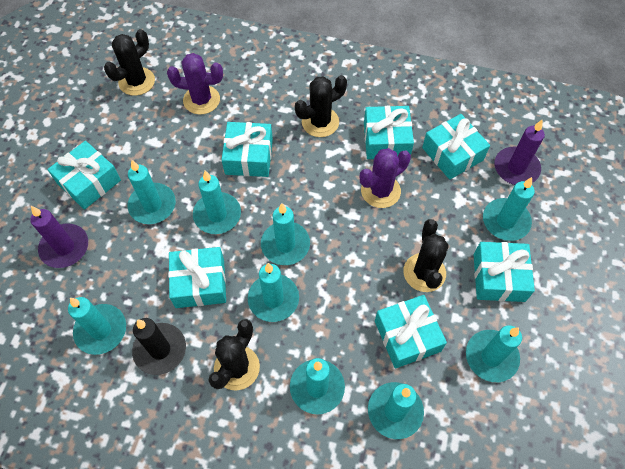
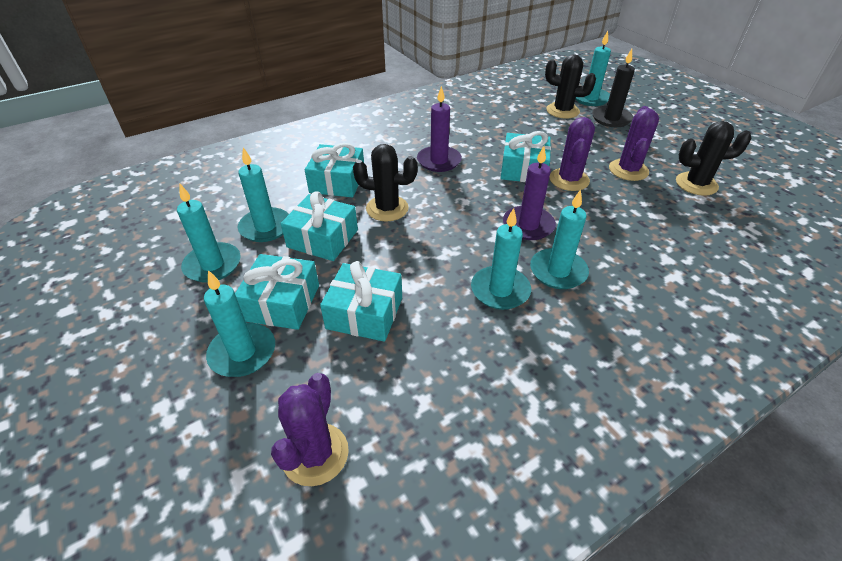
black cactus: 4 -> 3
purple cactus: 2 -> 3
turquoise candle: 9 -> 6
turquoise gift: 7 -> 5

